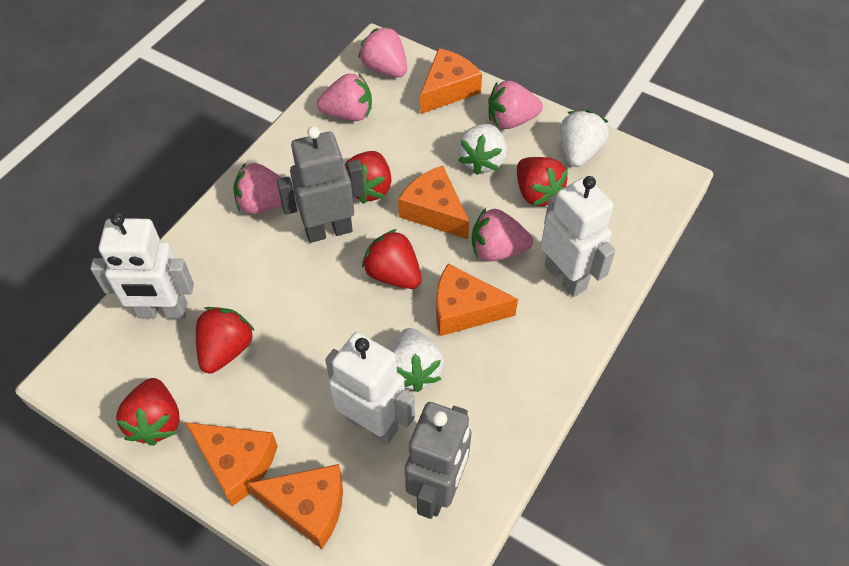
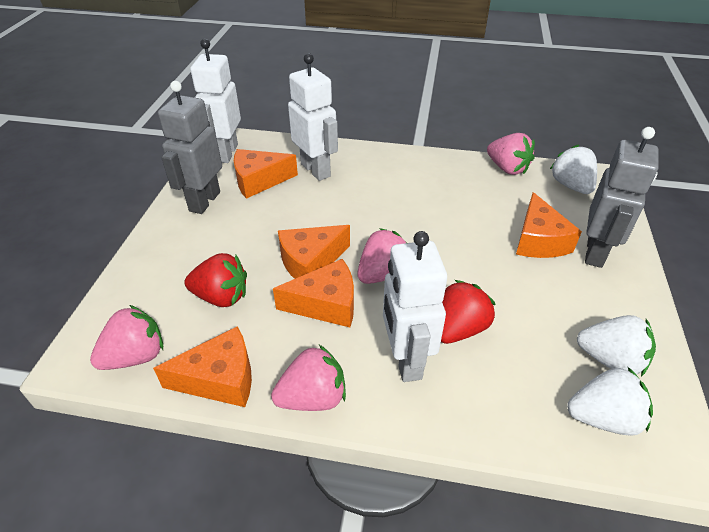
pink strawberry: 5 -> 4
red strawberry: 5 -> 2

